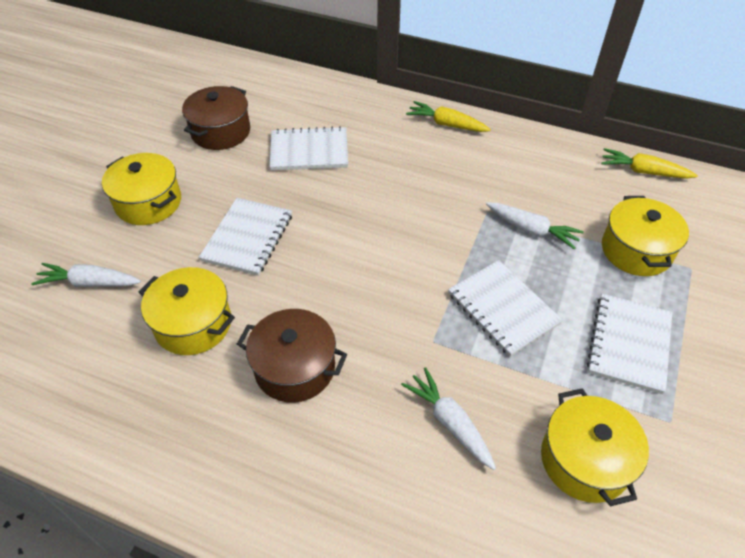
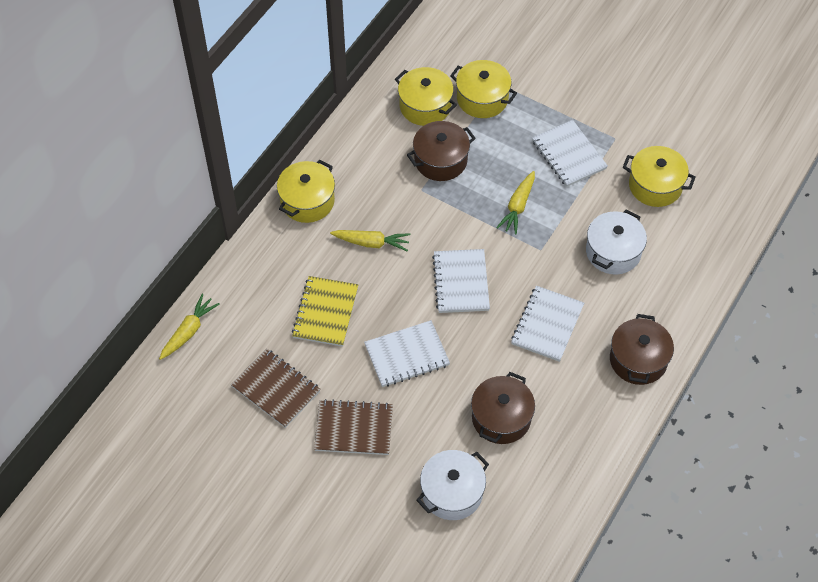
brown notebook: 0 -> 2
brown pot: 2 -> 3
white carrot: 3 -> 0
white pot: 0 -> 2
yellow carrot: 2 -> 3
yellow notebook: 0 -> 1

